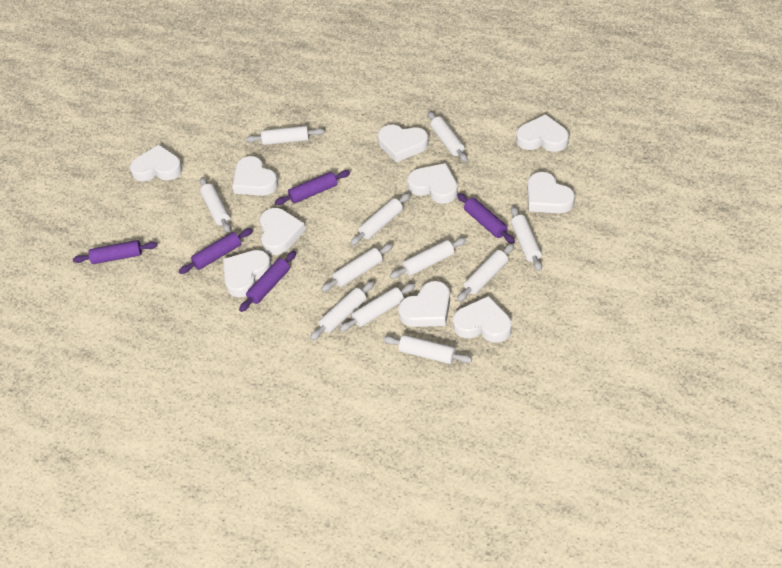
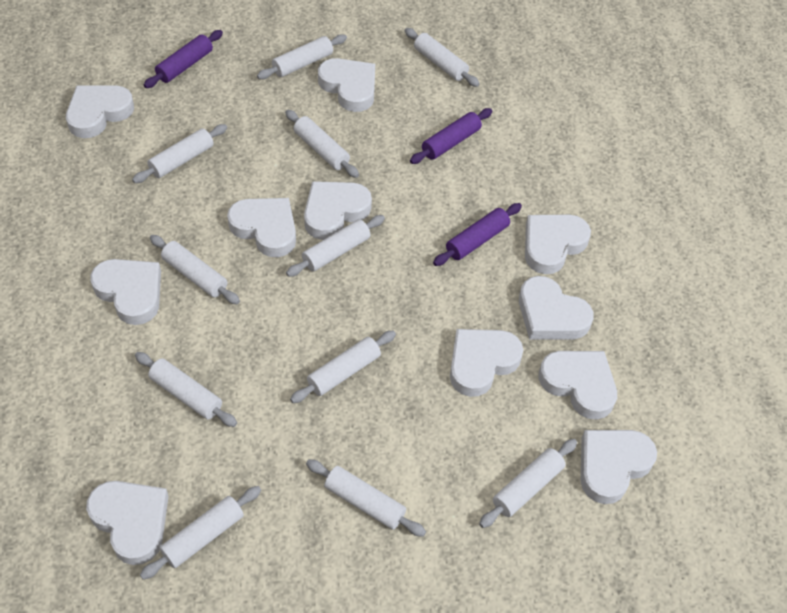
purple rolling pin: 5 -> 3
white heart: 10 -> 11

